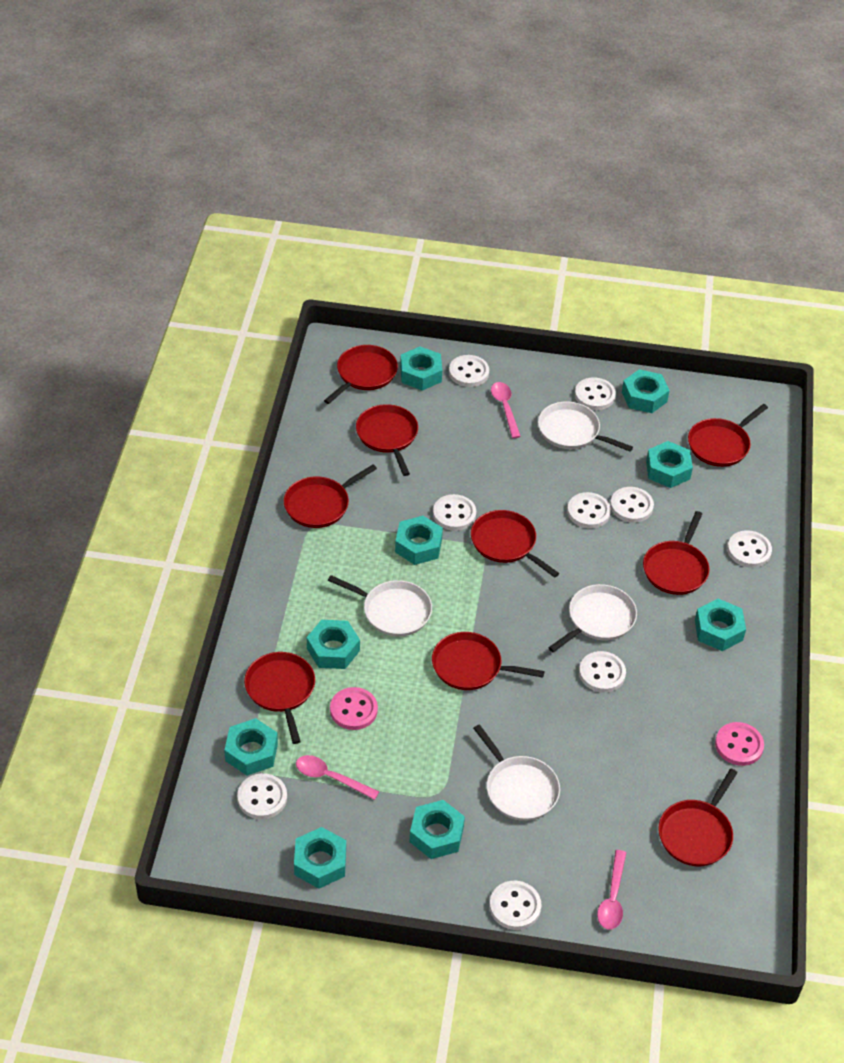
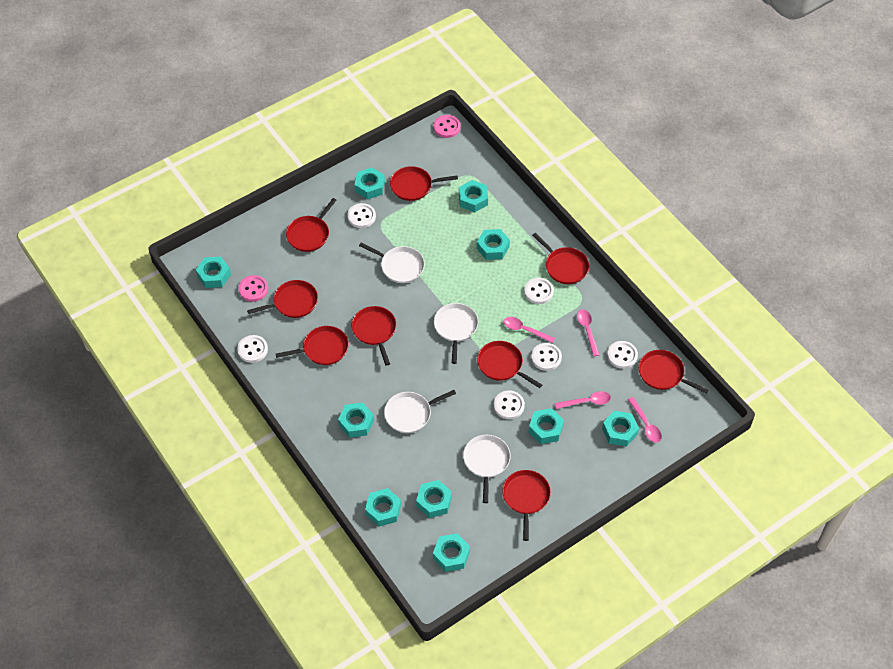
pink spoon: 3 -> 4
turquoise nut: 9 -> 10
white button: 9 -> 6

